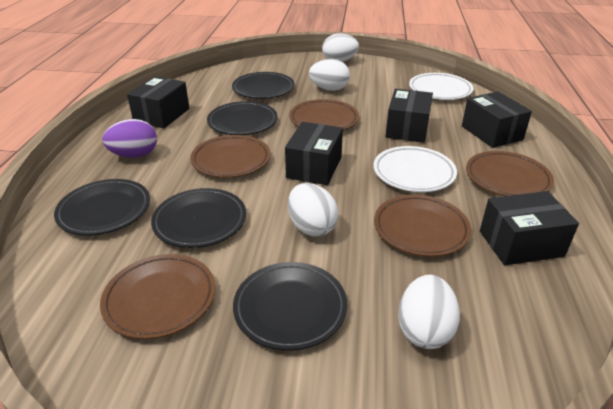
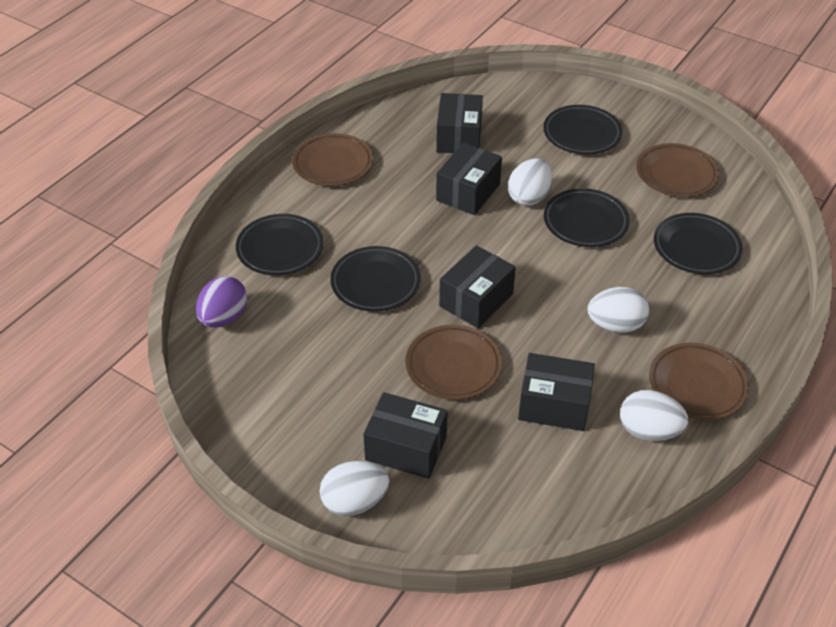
brown plate: 5 -> 4
white plate: 2 -> 0

